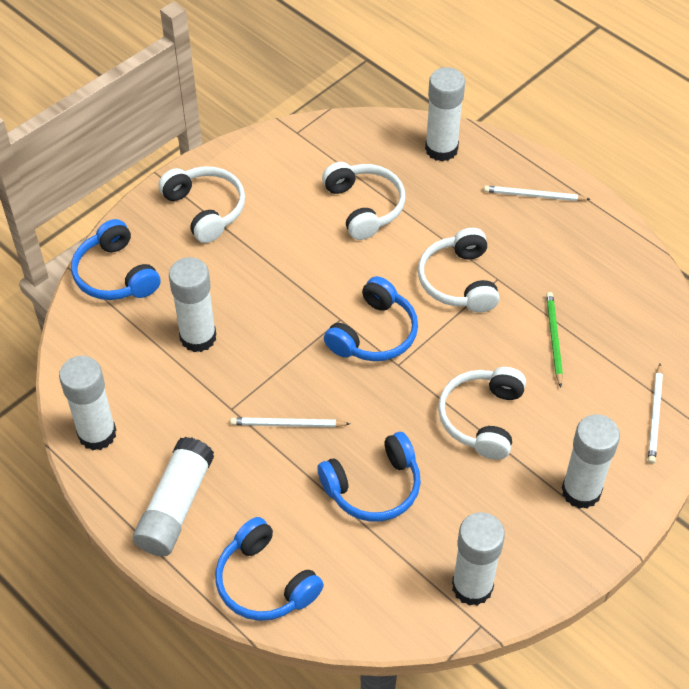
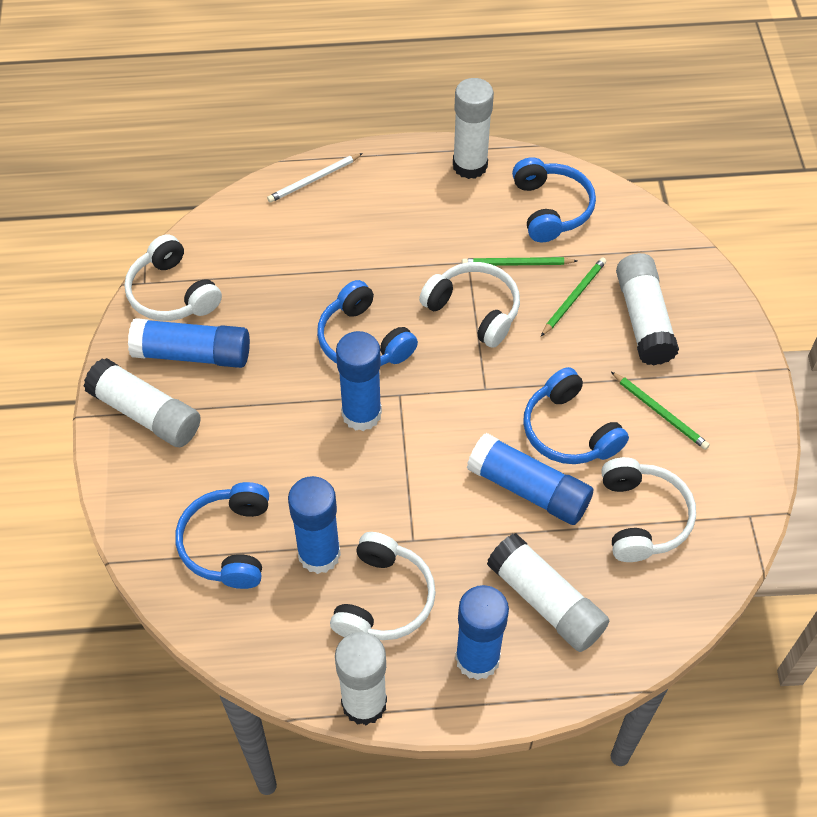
blue glue stick: 0 -> 5
green pencil: 1 -> 3
white glue stick: 6 -> 5
white pencil: 3 -> 1

